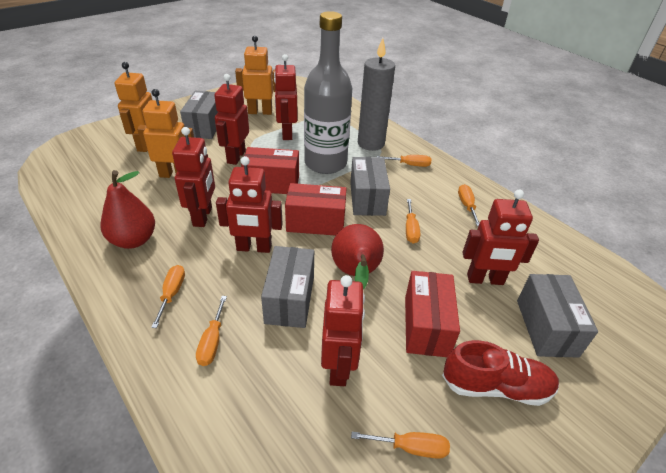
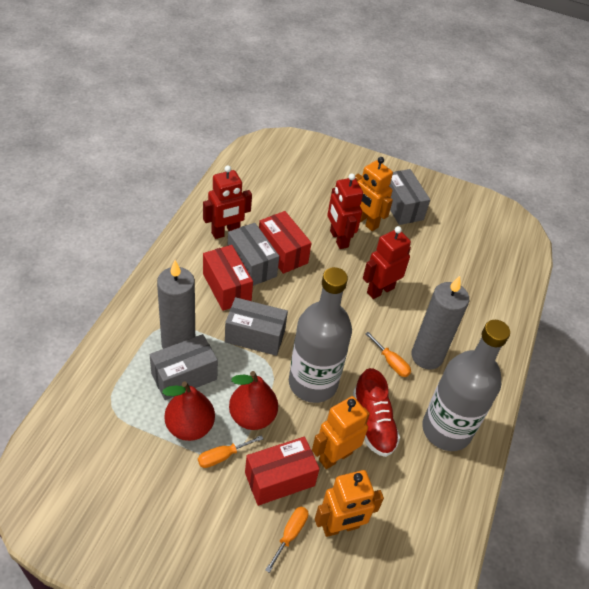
grey bottle: 1 -> 2
grey candle: 1 -> 2
orange screwdriver: 6 -> 3
red robot: 6 -> 3

